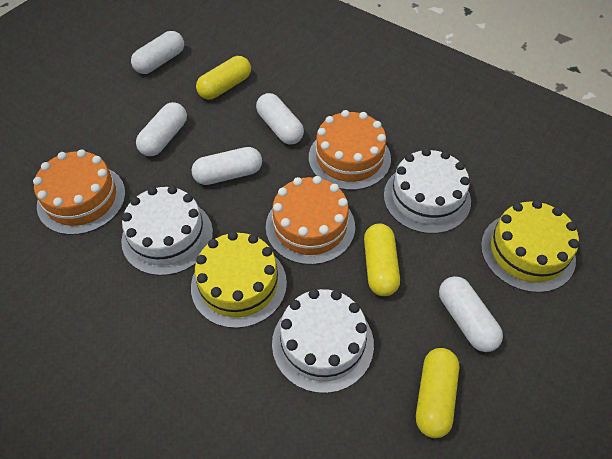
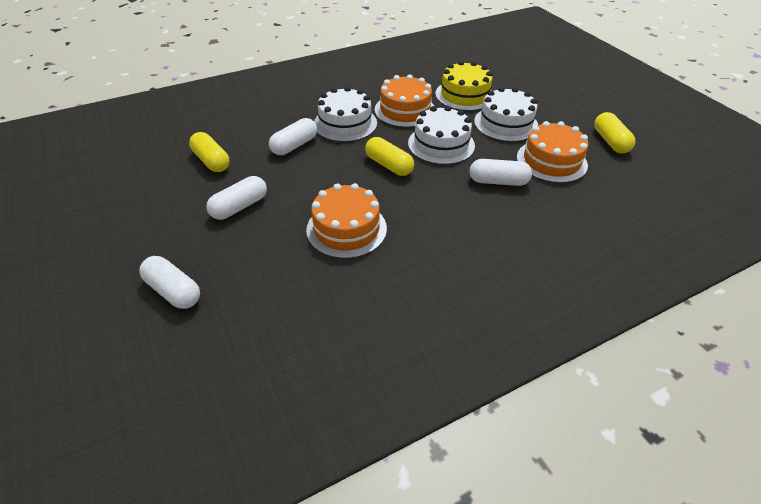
white capsule: 5 -> 4
yellow cake: 2 -> 1

